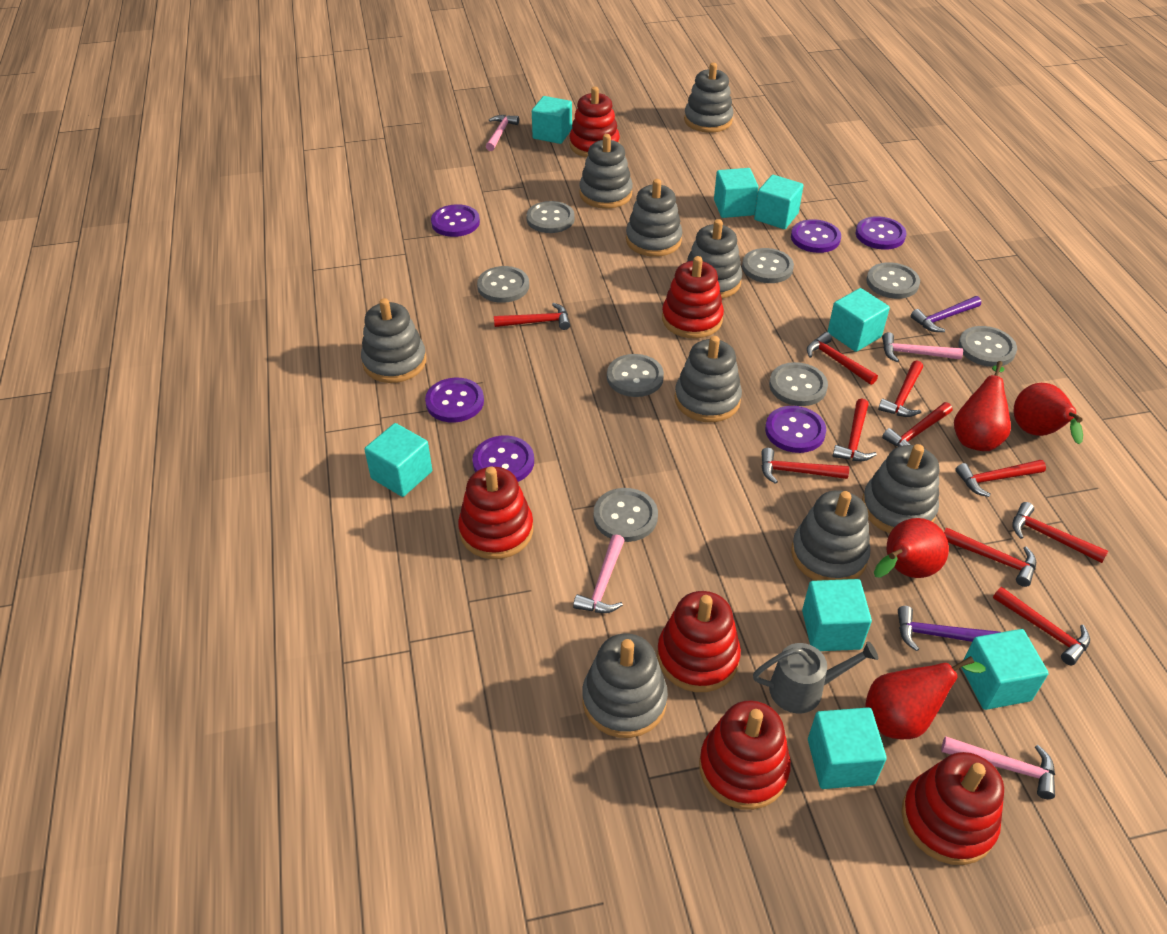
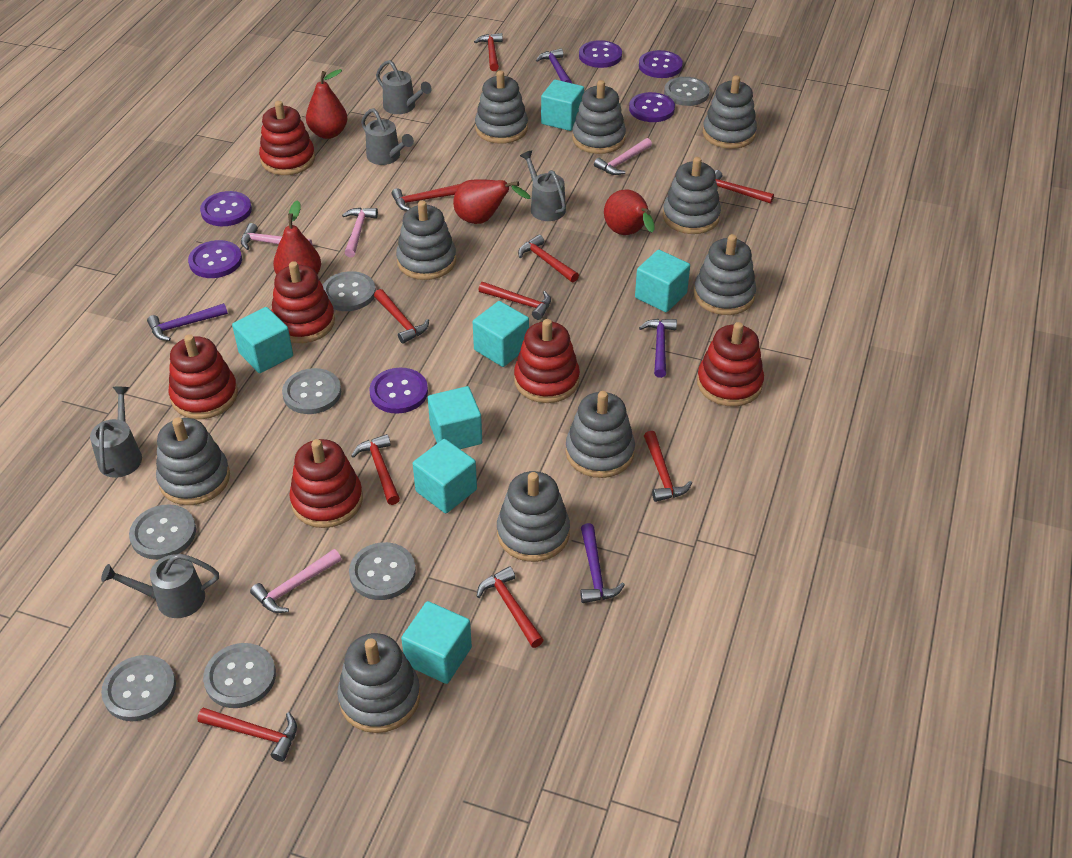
grey button: 8 -> 7
grey stacking toy: 9 -> 10
grey watering can: 1 -> 5
purple hammer: 2 -> 4
turquoise cube: 8 -> 7

